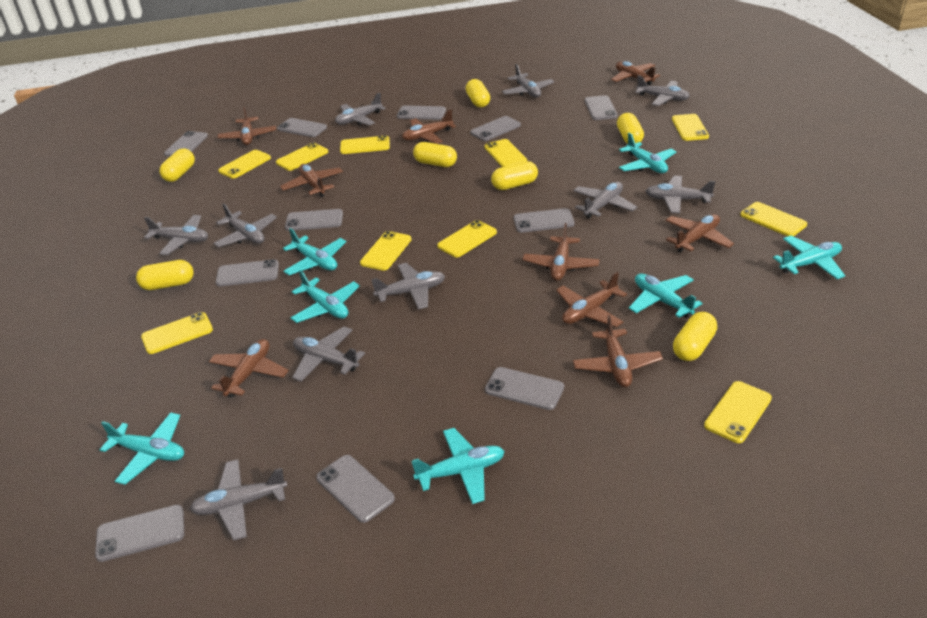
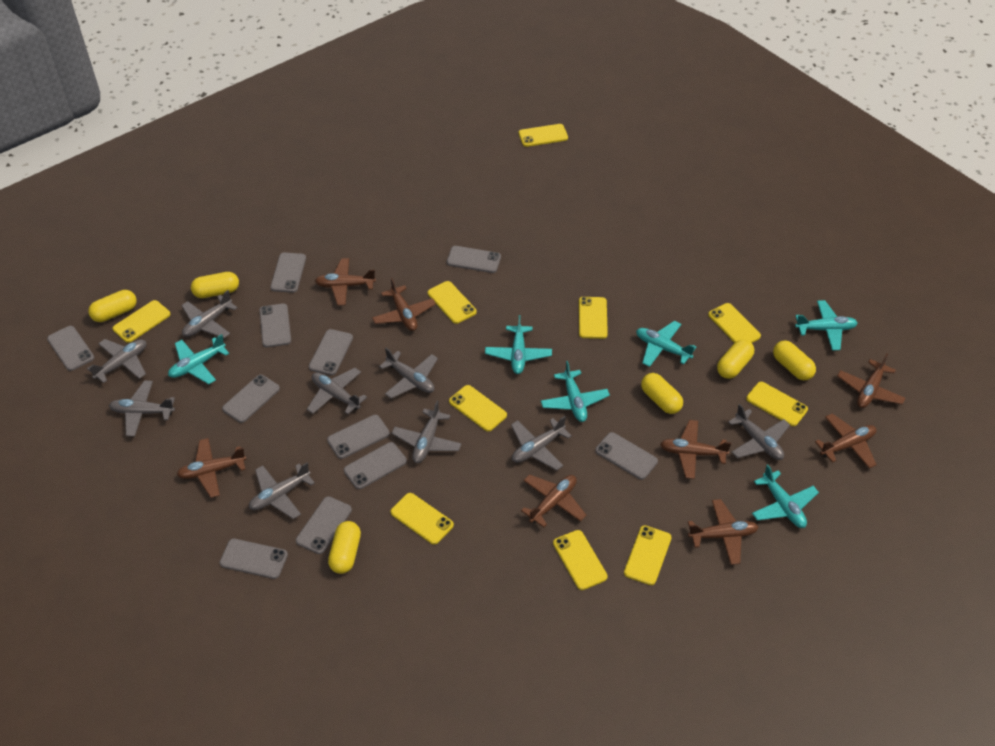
brown plane: 9 -> 8
grey plane: 10 -> 9
turquoise plane: 7 -> 6
yellow capsule: 7 -> 6

